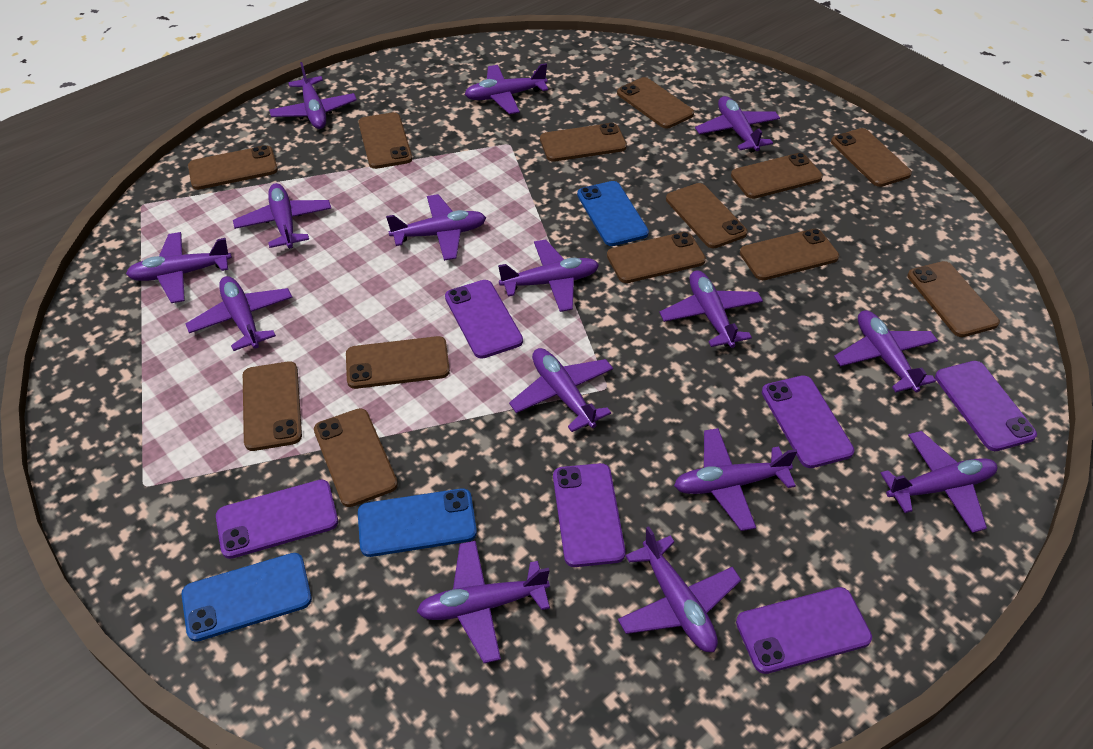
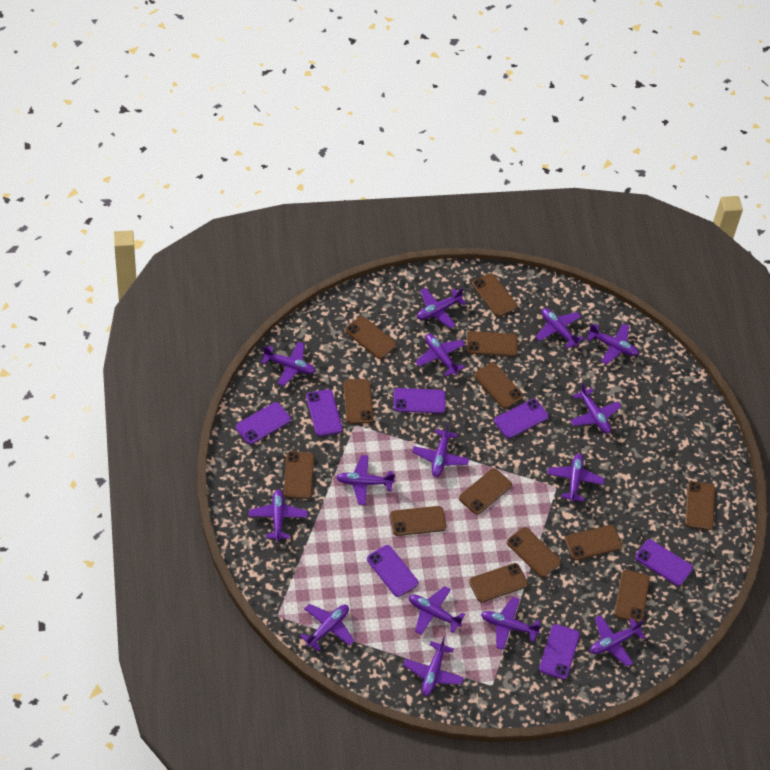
blue phone: 3 -> 0
purple phone: 6 -> 7

